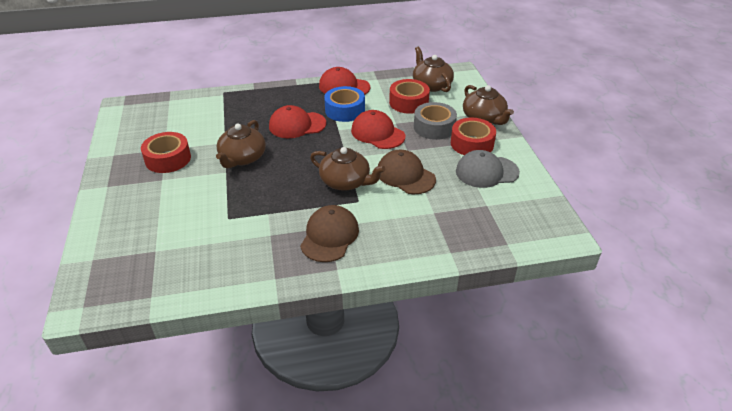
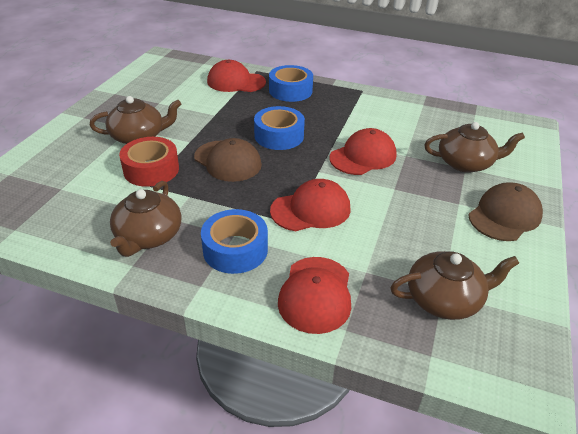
blue tape: 1 -> 3
grey cap: 1 -> 0
grey tape: 1 -> 0
red cap: 3 -> 4
red tape: 3 -> 1

